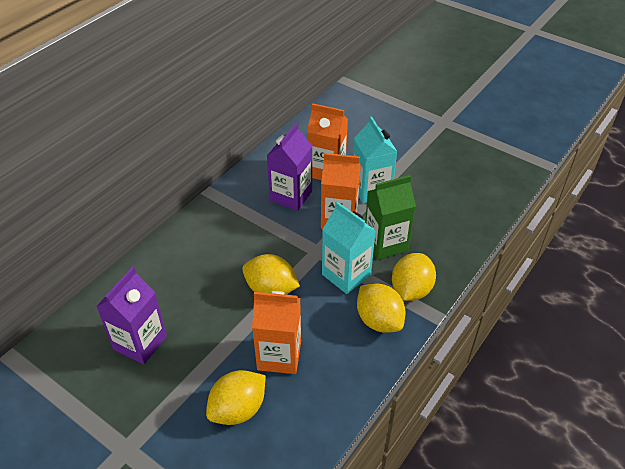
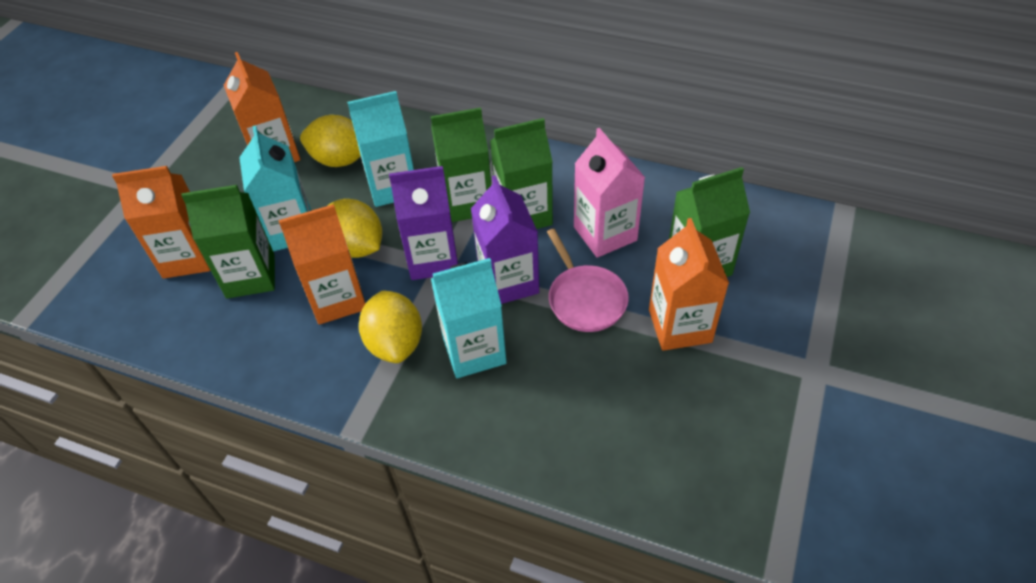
green carton: 1 -> 4
orange carton: 3 -> 4
pink carton: 0 -> 1
pink pan: 0 -> 1
turquoise carton: 2 -> 3
yellow lemon: 4 -> 3

